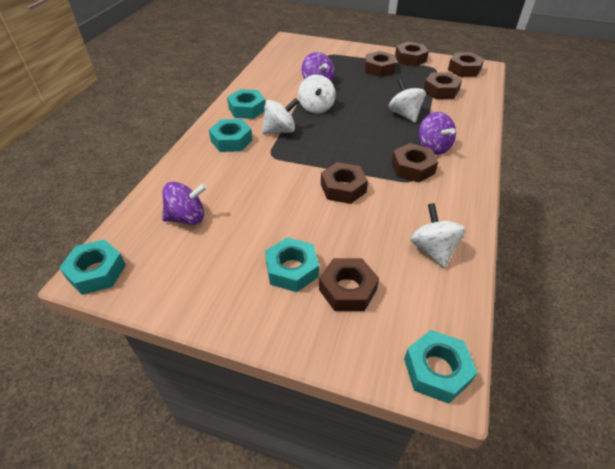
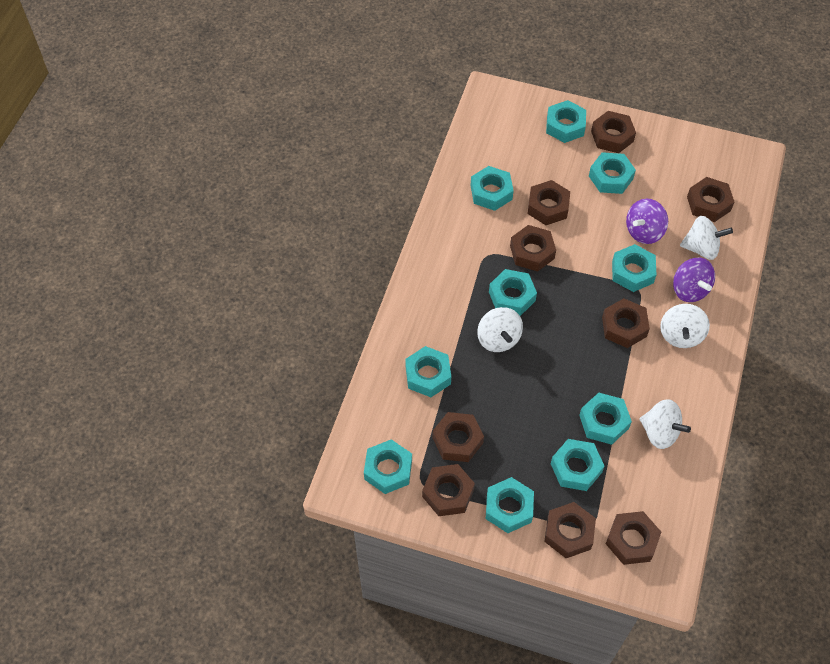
brown nut: 7 -> 9
purple spinning top: 3 -> 2
turquoise nut: 5 -> 10

